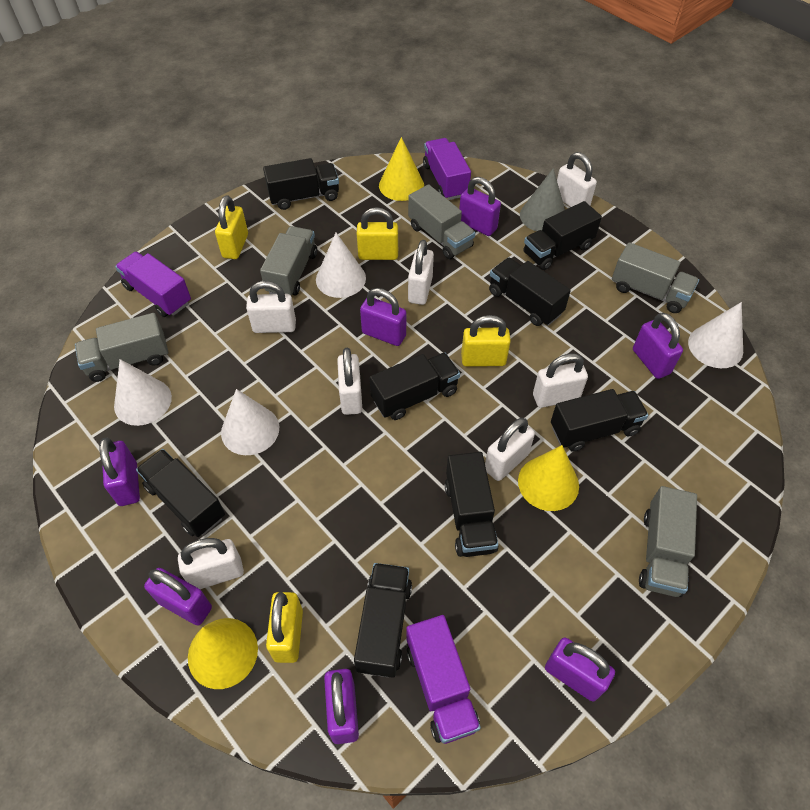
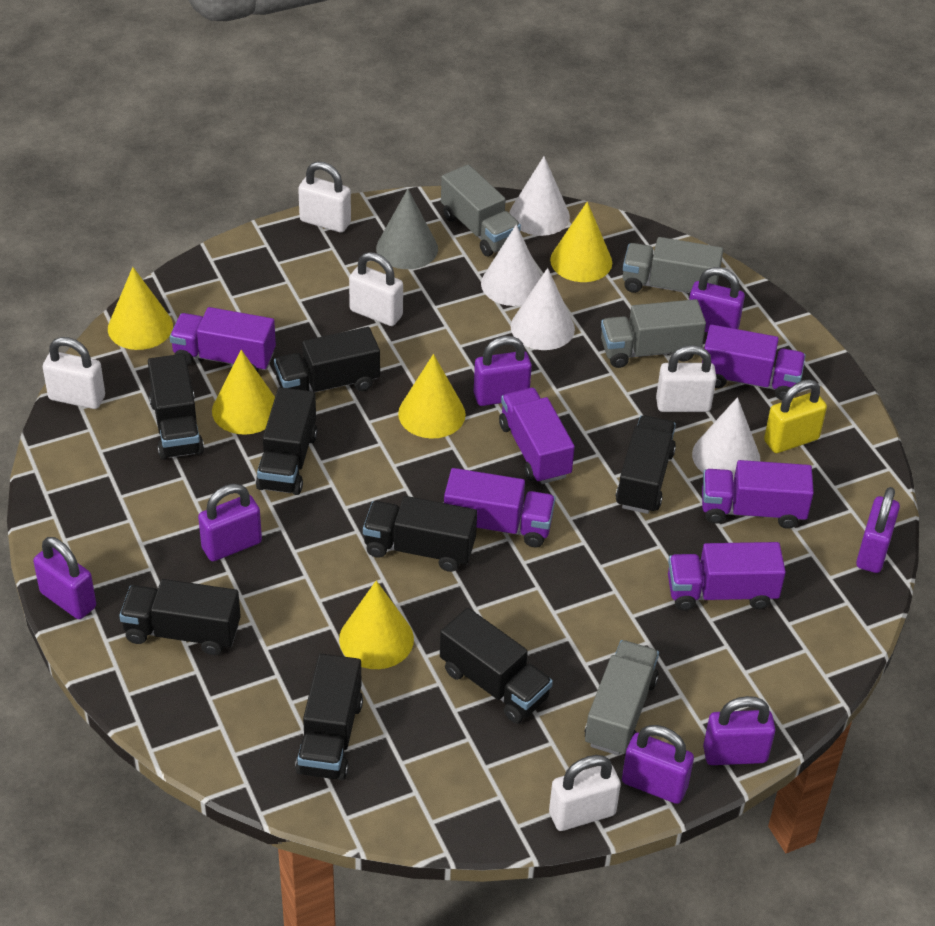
grey truck: 5 -> 4
purple truck: 3 -> 6
white padlock: 7 -> 5
yellow cone: 3 -> 5
yellow padlock: 4 -> 1

